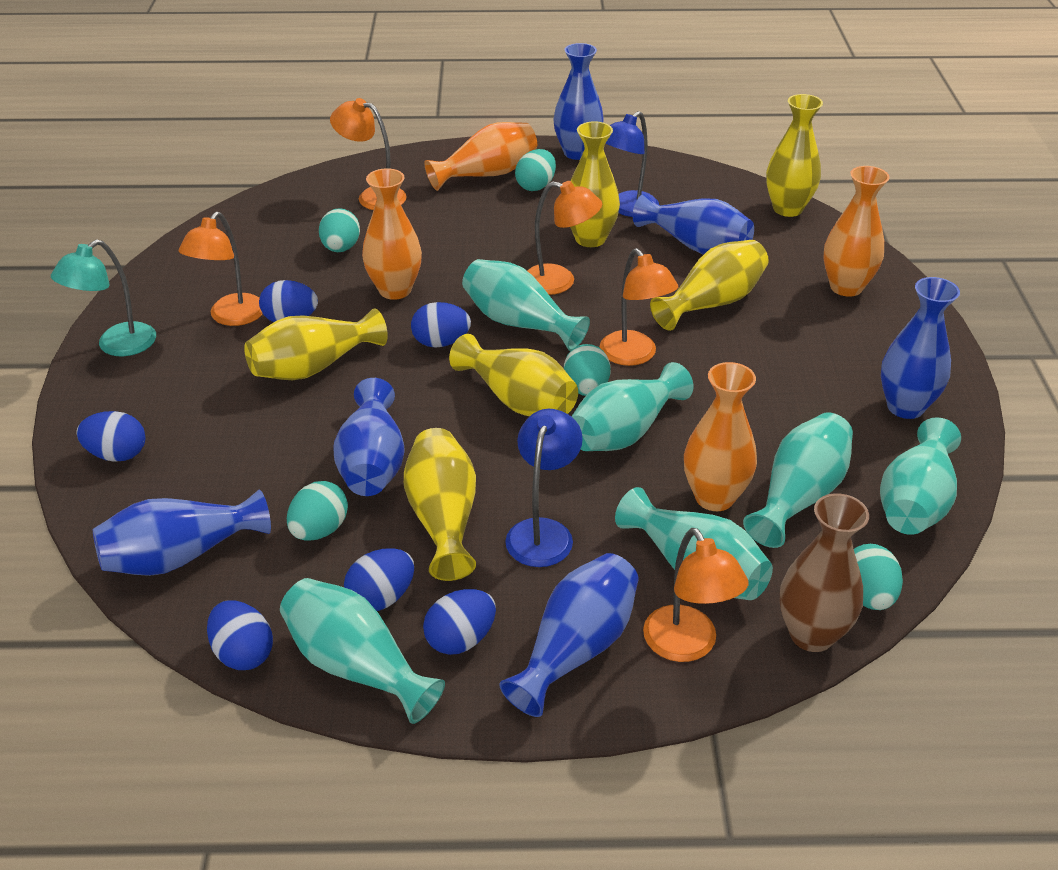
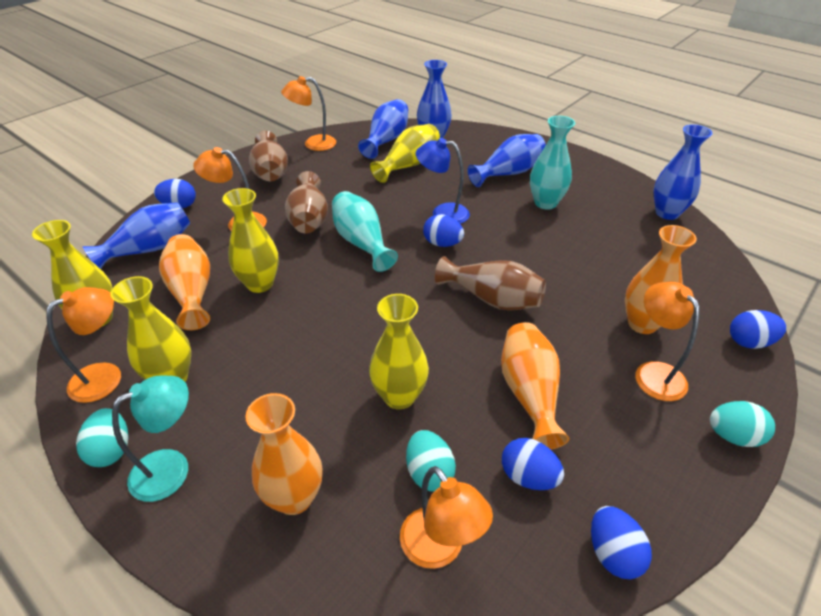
blue egg: 6 -> 5
blue lamp: 2 -> 1
blue vase: 6 -> 5
brown vase: 1 -> 3
turquoise egg: 5 -> 3
turquoise vase: 6 -> 2
yellow vase: 6 -> 5

